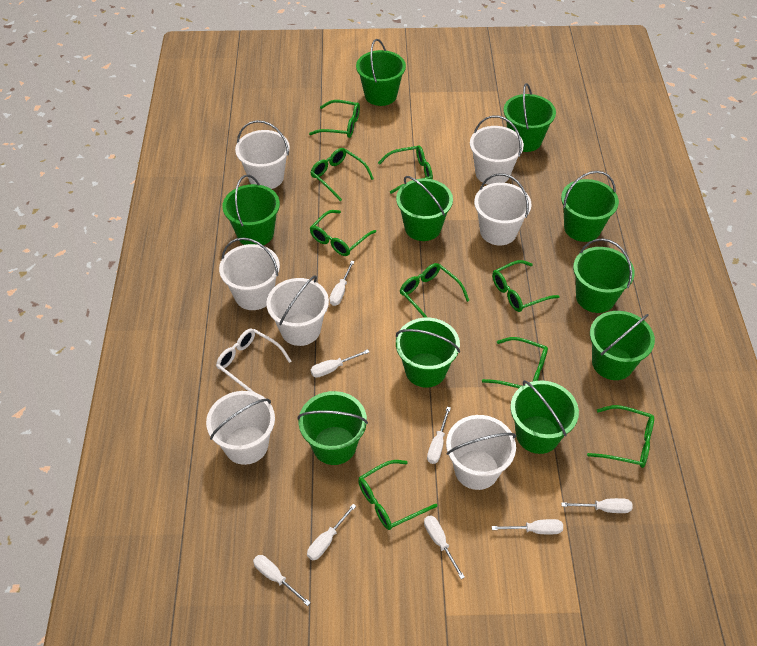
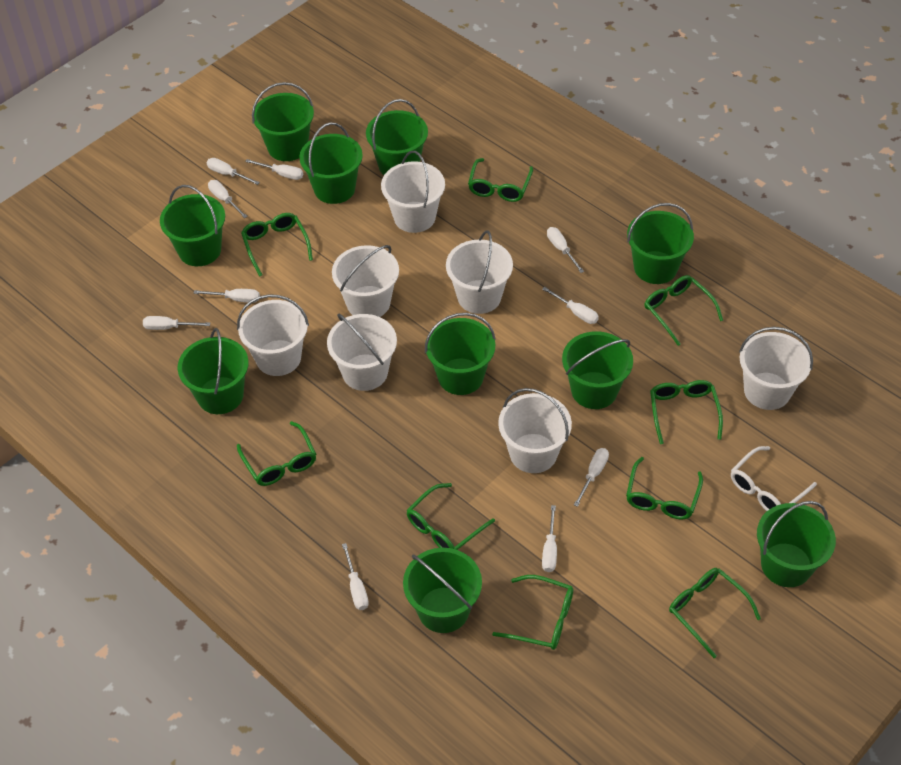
white screwdriver: 8 -> 10

